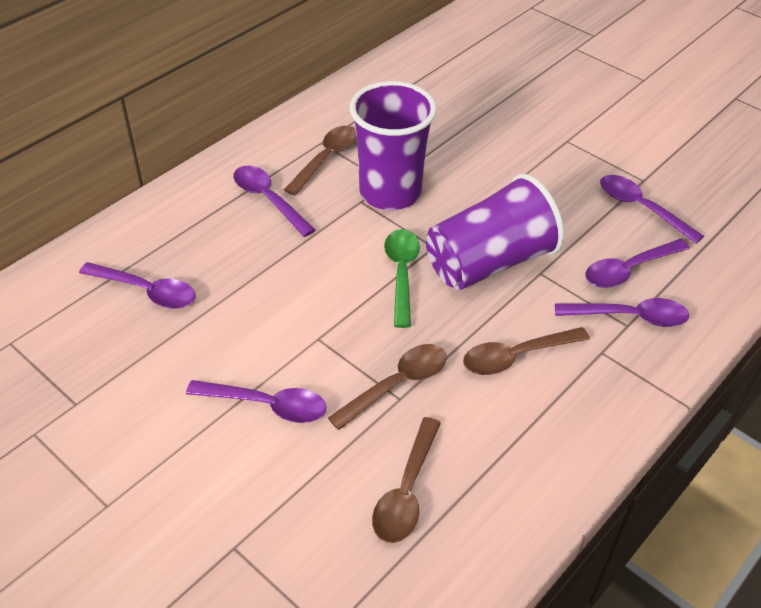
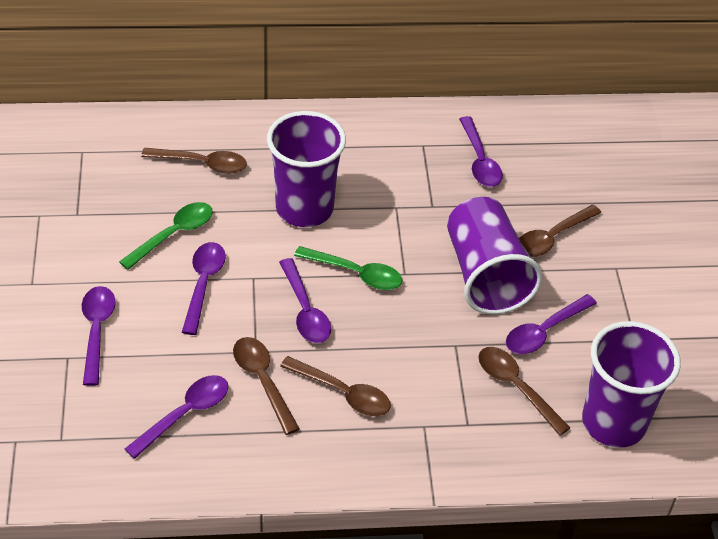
brown spoon: 4 -> 5
green spoon: 1 -> 2
purple cup: 2 -> 3

